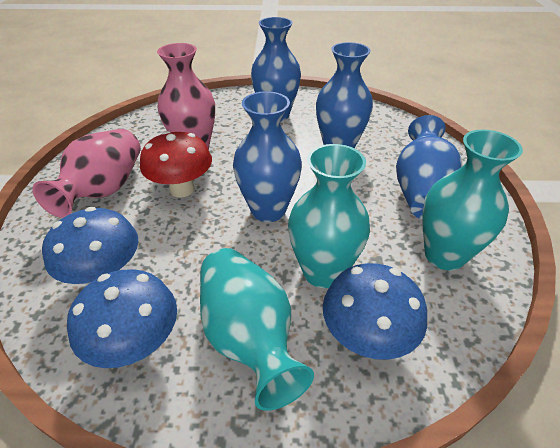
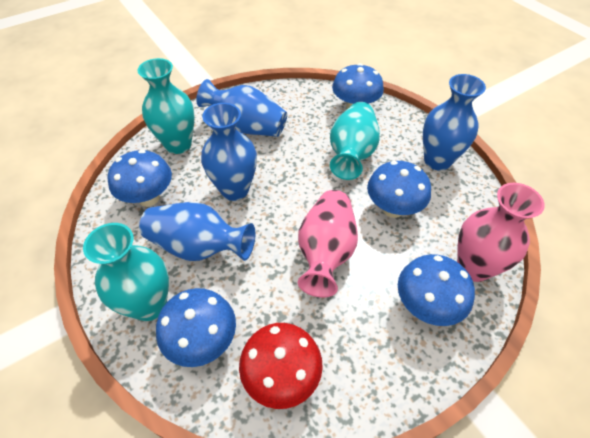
blue mushroom: 3 -> 5

